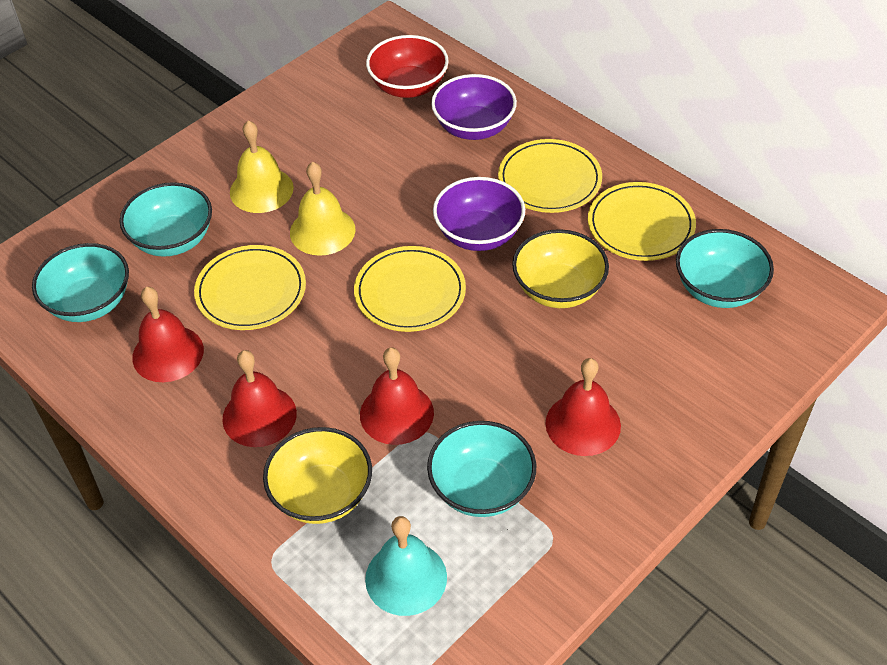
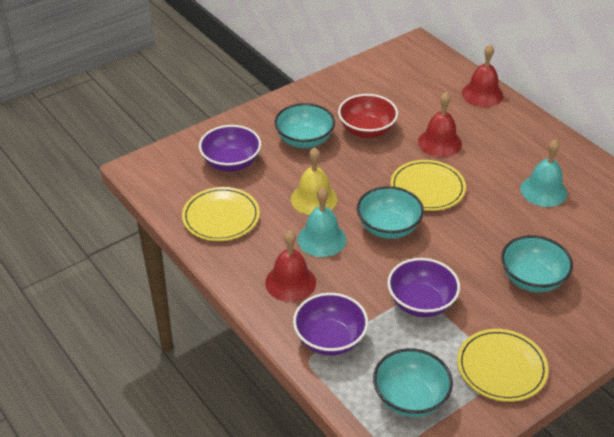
purple bowl: 2 -> 3
red bell: 4 -> 3
turquoise bell: 1 -> 2
yellow bell: 2 -> 1
yellow bowl: 2 -> 0
yellow plate: 4 -> 3

